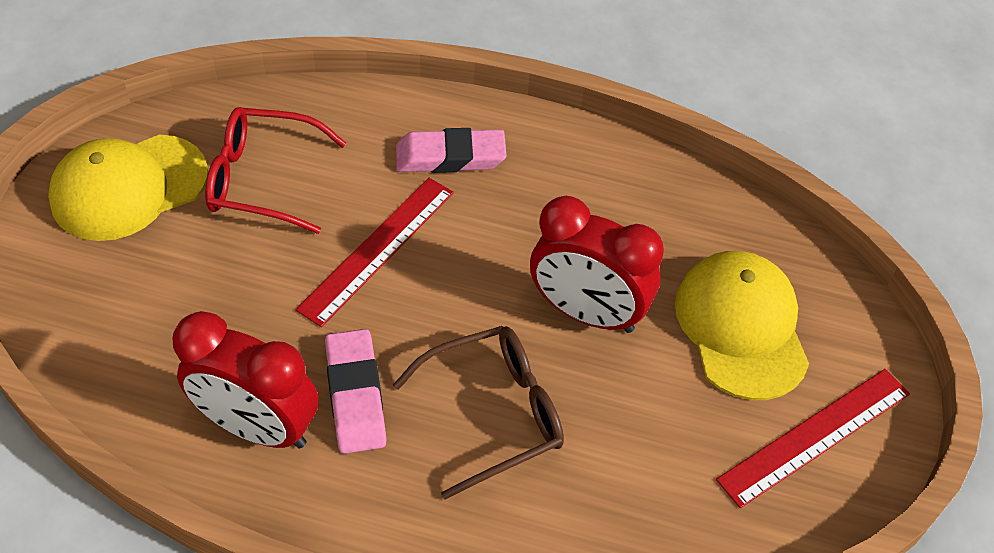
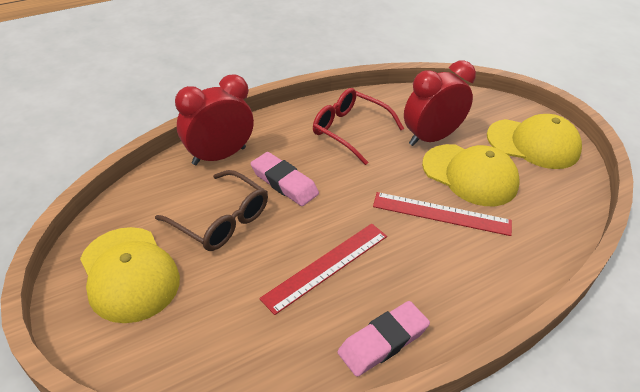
yellow cap: 2 -> 3

